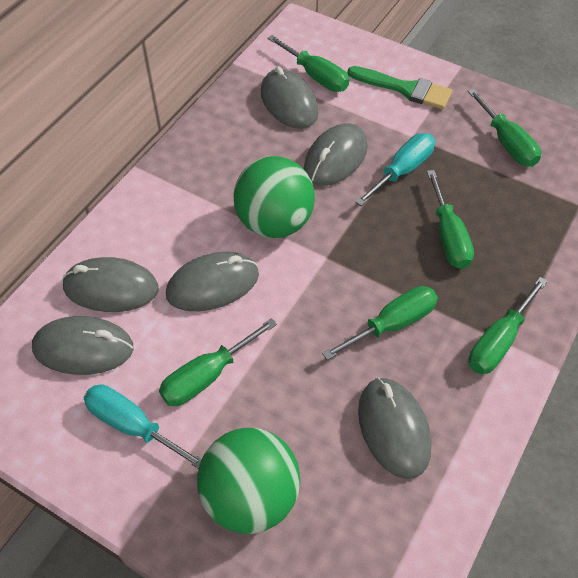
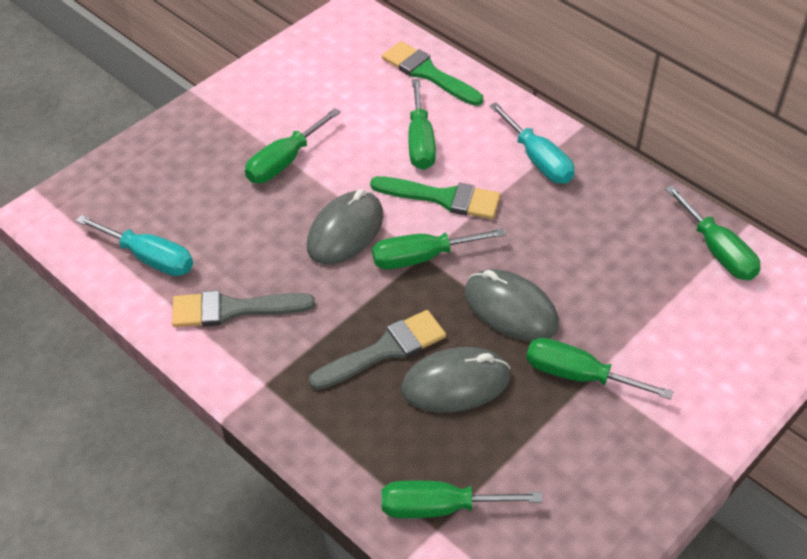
green ball: 2 -> 0
green brush: 1 -> 2
grey brush: 0 -> 2
grey mouse: 6 -> 3

